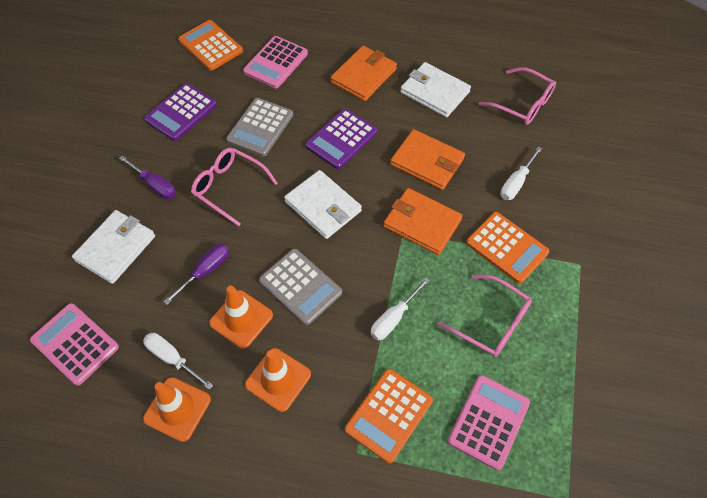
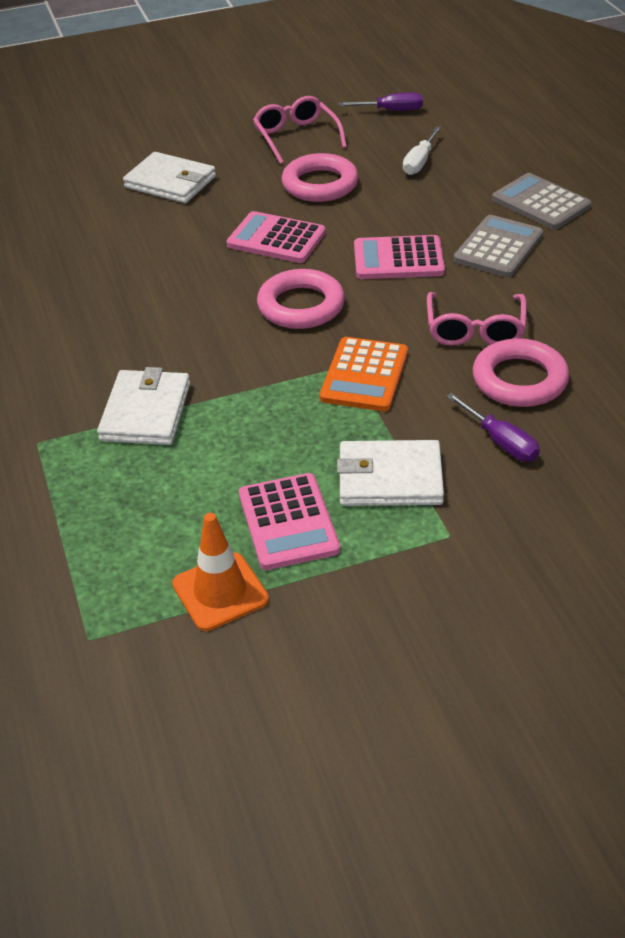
orange calculator: 3 -> 1
orange traffic cone: 3 -> 1
orange wallet: 3 -> 0
pink glasses: 3 -> 2
pink ring: 0 -> 3
purple calculator: 2 -> 0
white screwdriver: 3 -> 1

